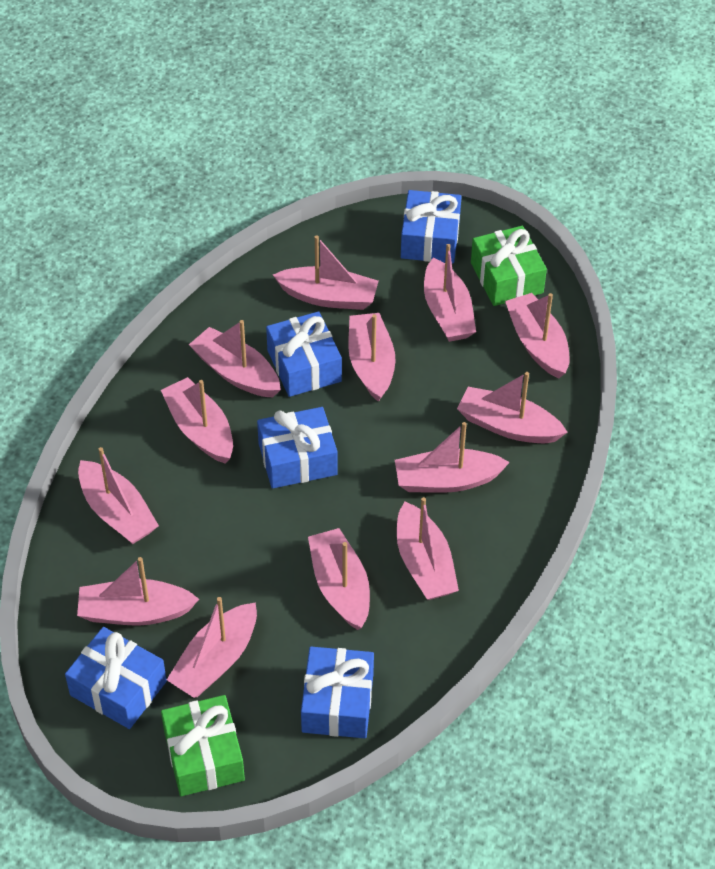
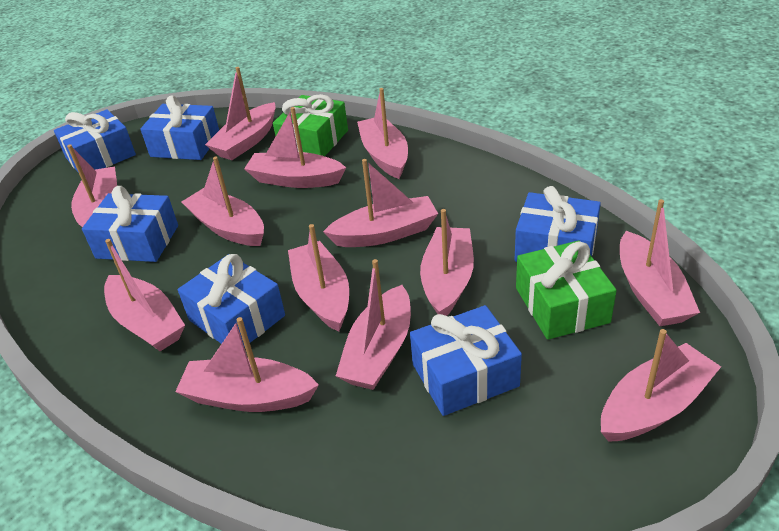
blue gift: 5 -> 6

